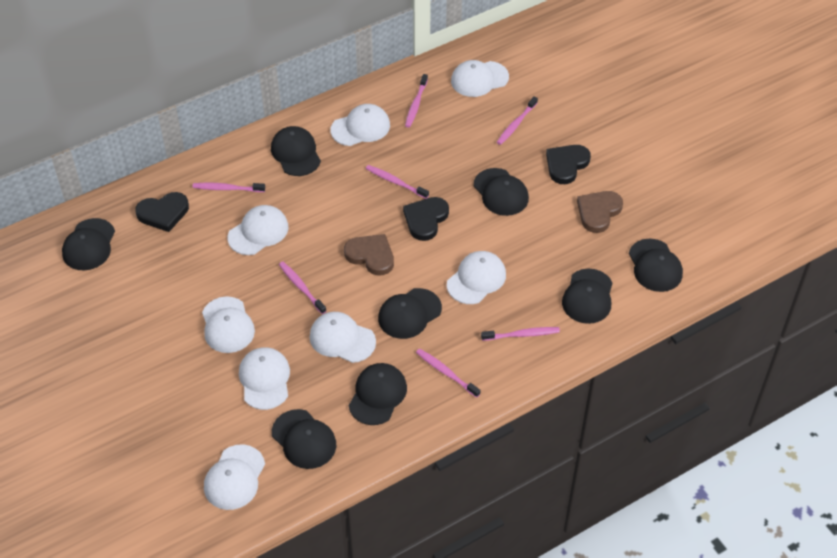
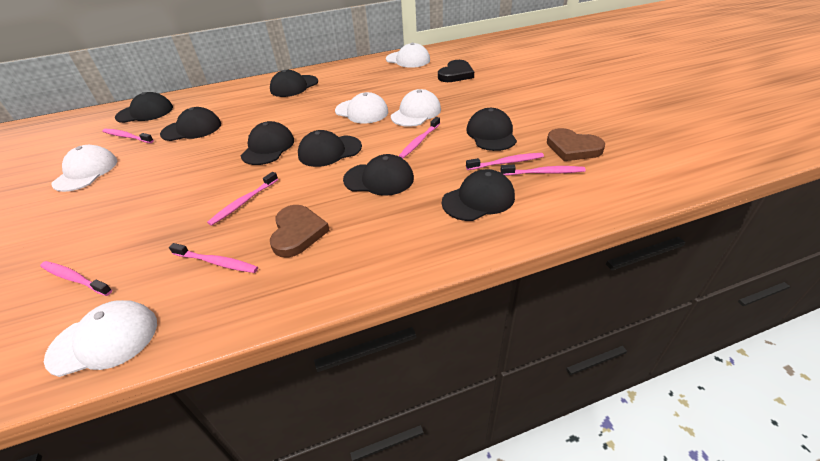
black heart: 3 -> 1
white cap: 8 -> 5

